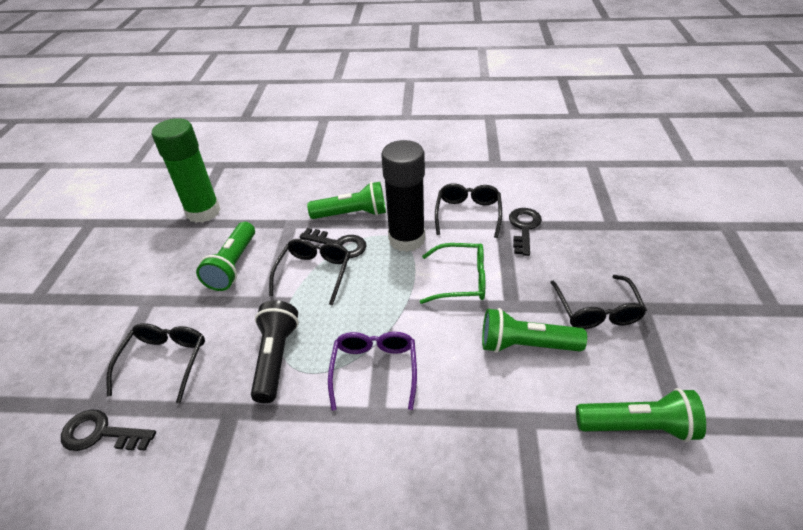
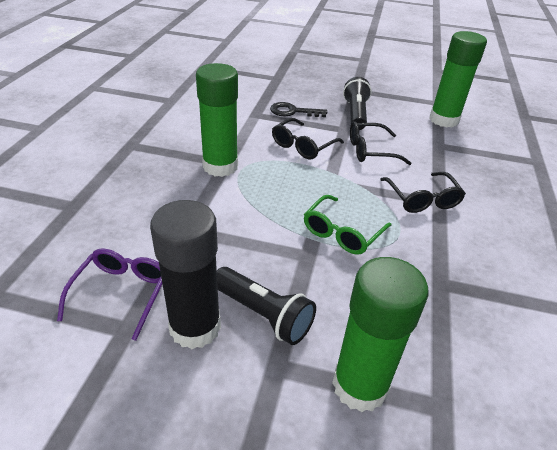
black flashlight: 1 -> 2
black glasses: 4 -> 3
black key: 3 -> 1
green flashlight: 4 -> 0
green glue stick: 1 -> 3

